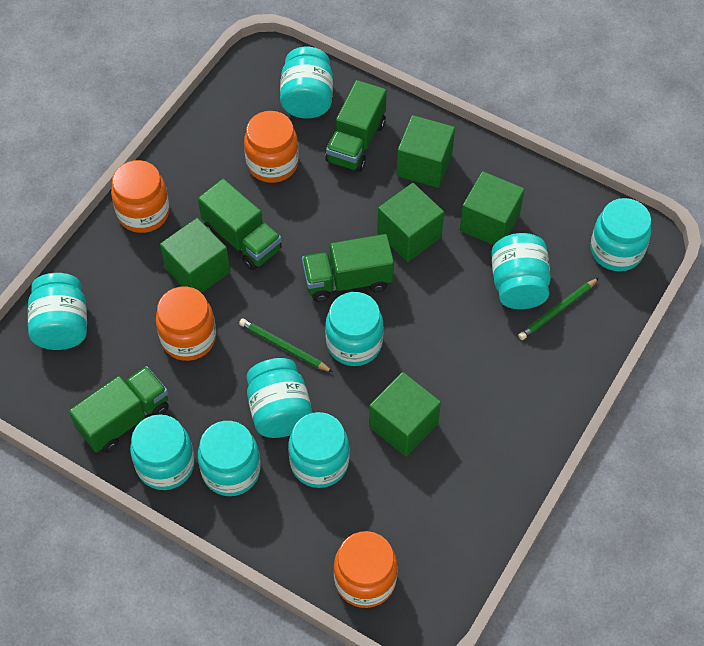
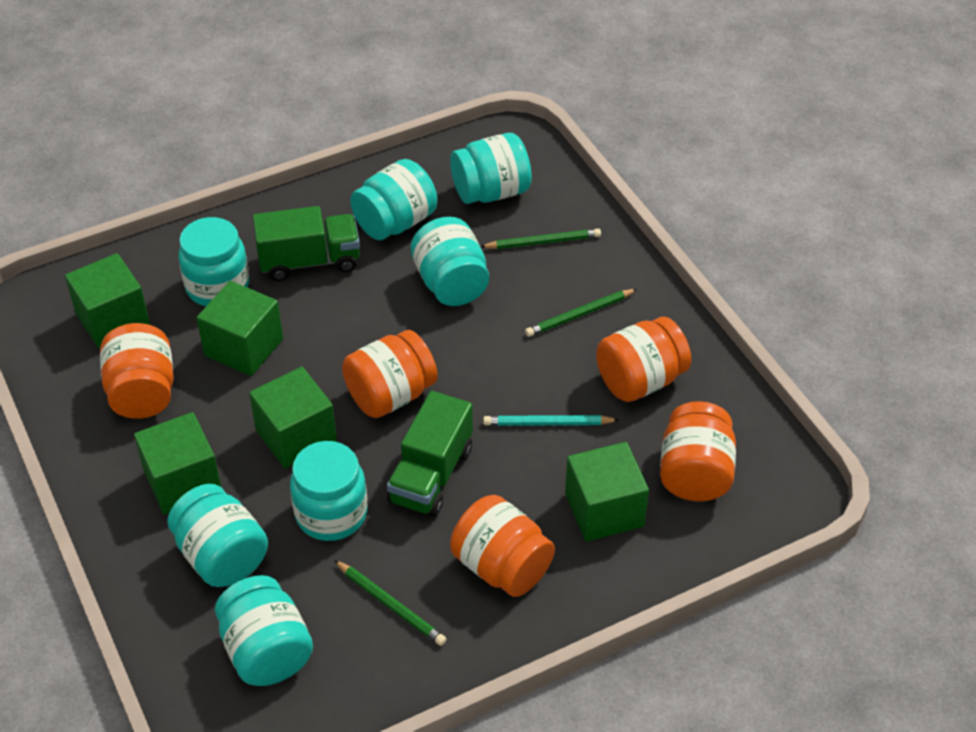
green pencil: 2 -> 3
green truck: 4 -> 2
orange jar: 4 -> 5
turquoise jar: 9 -> 7
turquoise pencil: 0 -> 1

